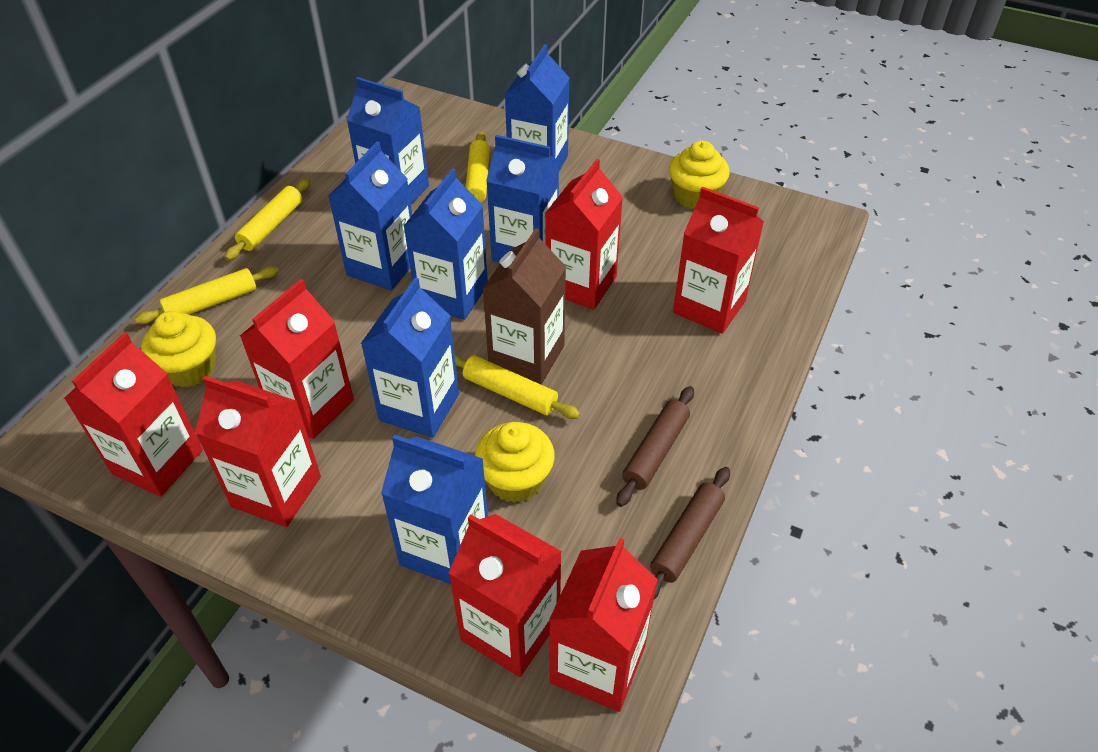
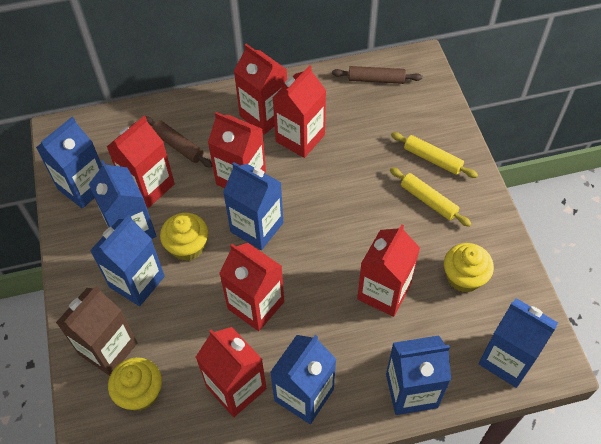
yellow rolling pin: 4 -> 2

